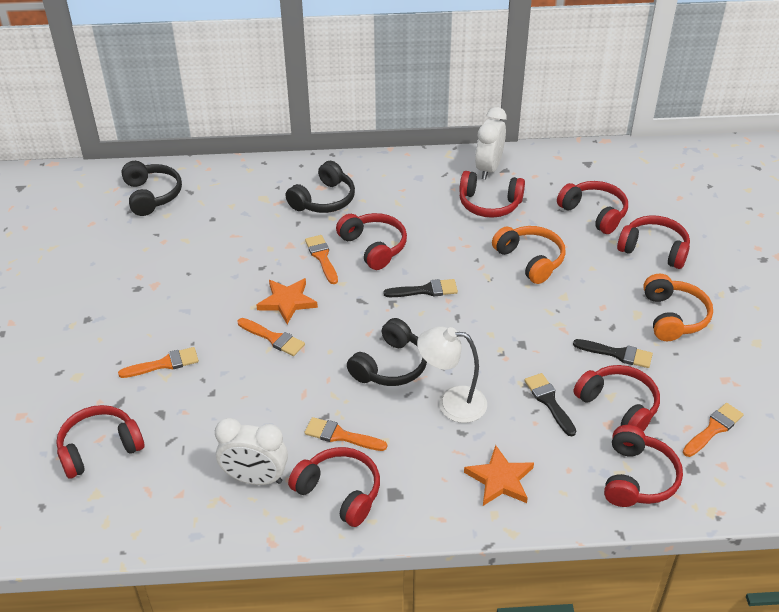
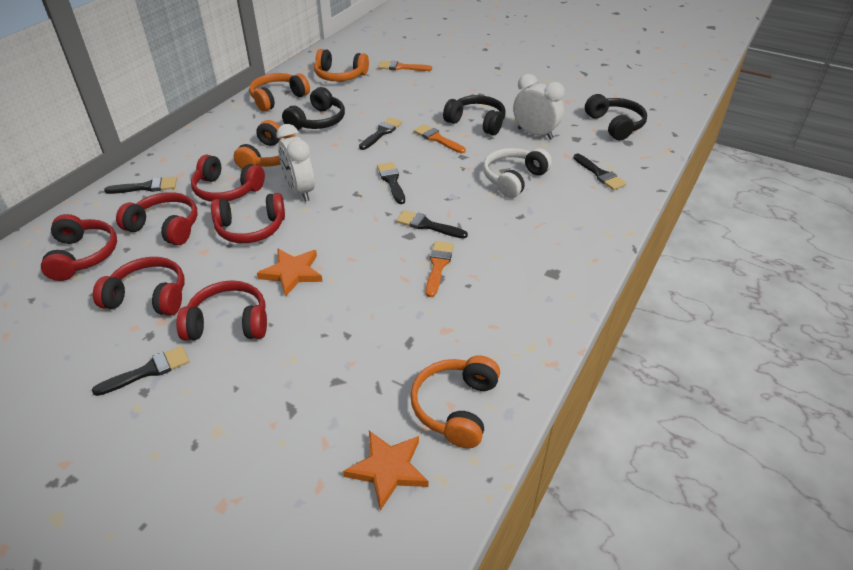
black brush: 3 -> 6
orange brush: 5 -> 3
orange headphones: 2 -> 4
red headphones: 8 -> 6
white headphones: 0 -> 1
white lamp: 1 -> 0

